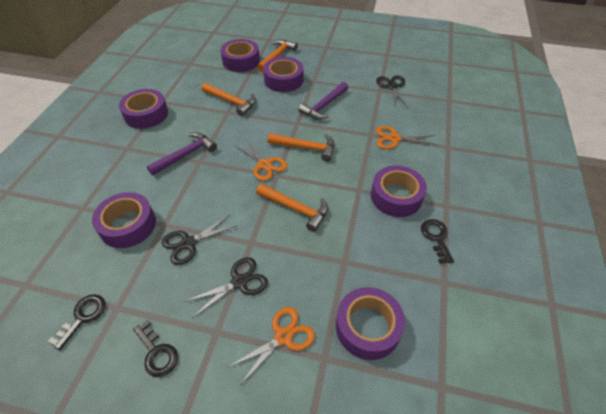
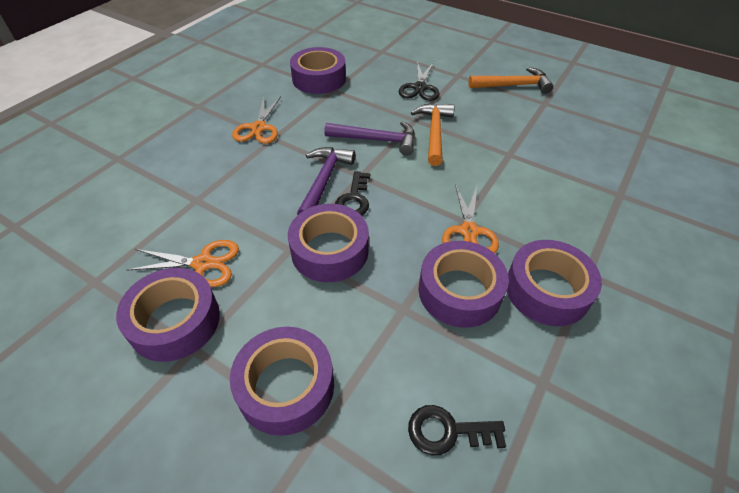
black key: 3 -> 2
black scissors: 3 -> 1
orange hammer: 4 -> 2

